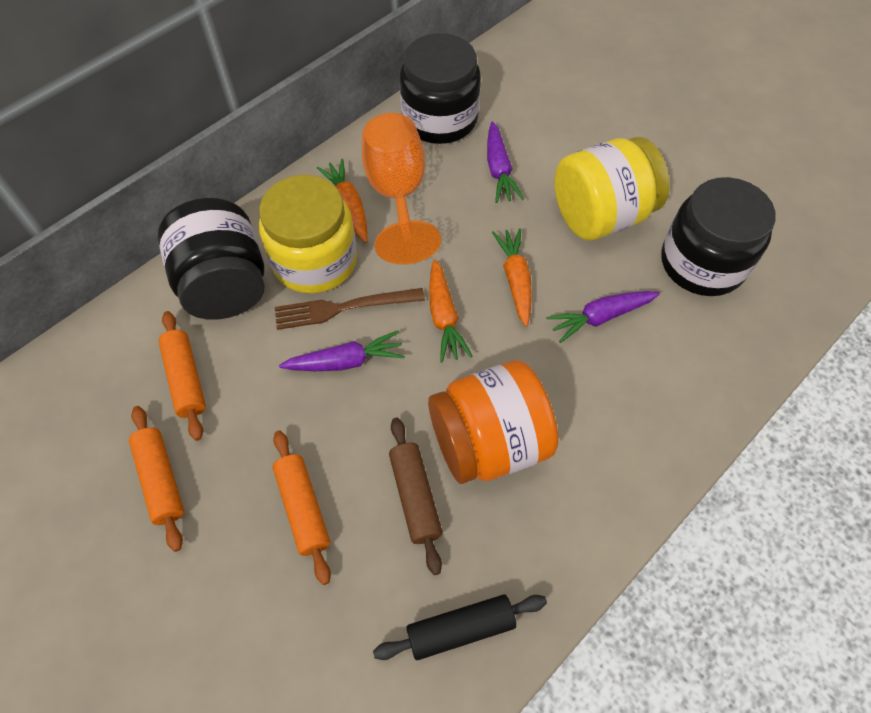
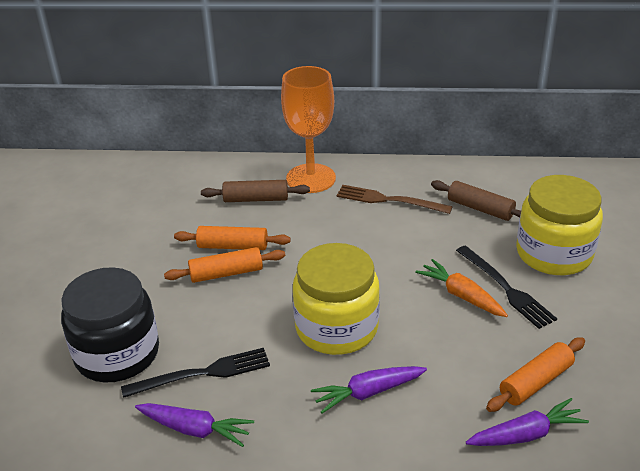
black fork: 0 -> 2
black jar: 3 -> 1
black rolling pin: 1 -> 0
brown rolling pin: 1 -> 2
orange carrot: 3 -> 1
orange jar: 1 -> 0

